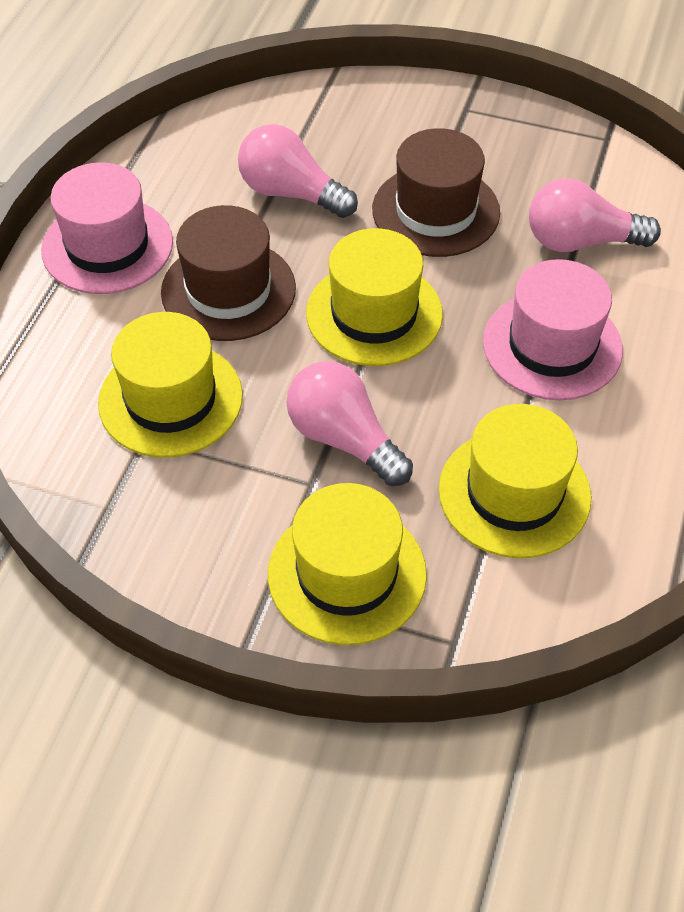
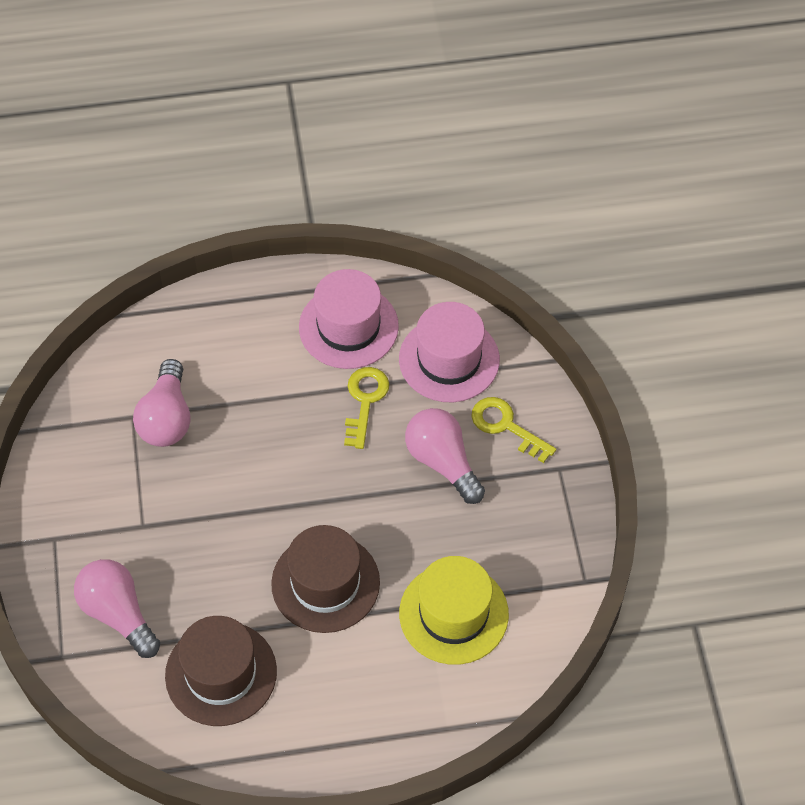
yellow hat: 4 -> 1
yellow key: 0 -> 2

